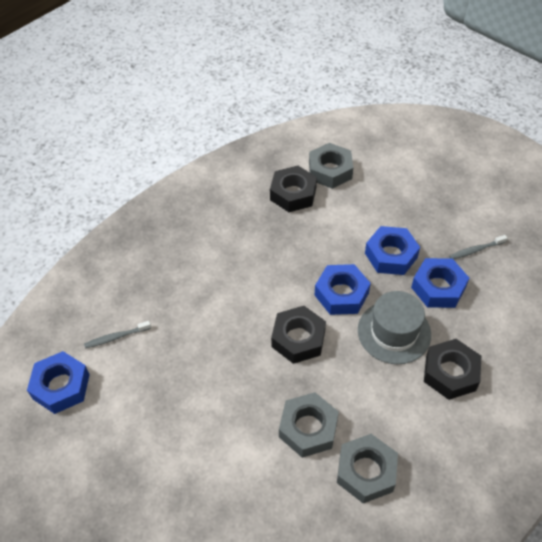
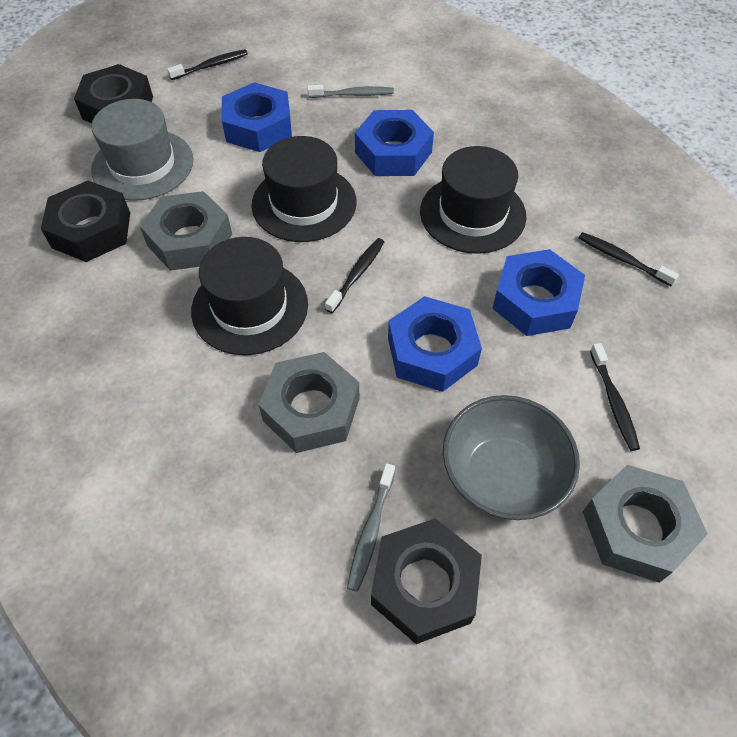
black hat: 0 -> 3
black toothbrush: 0 -> 4
grey bowl: 0 -> 1

